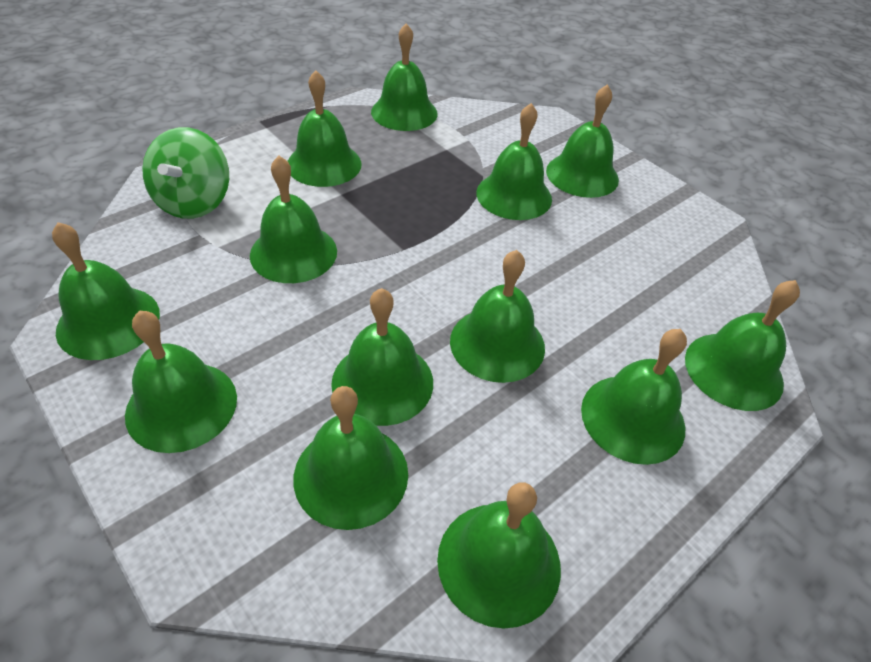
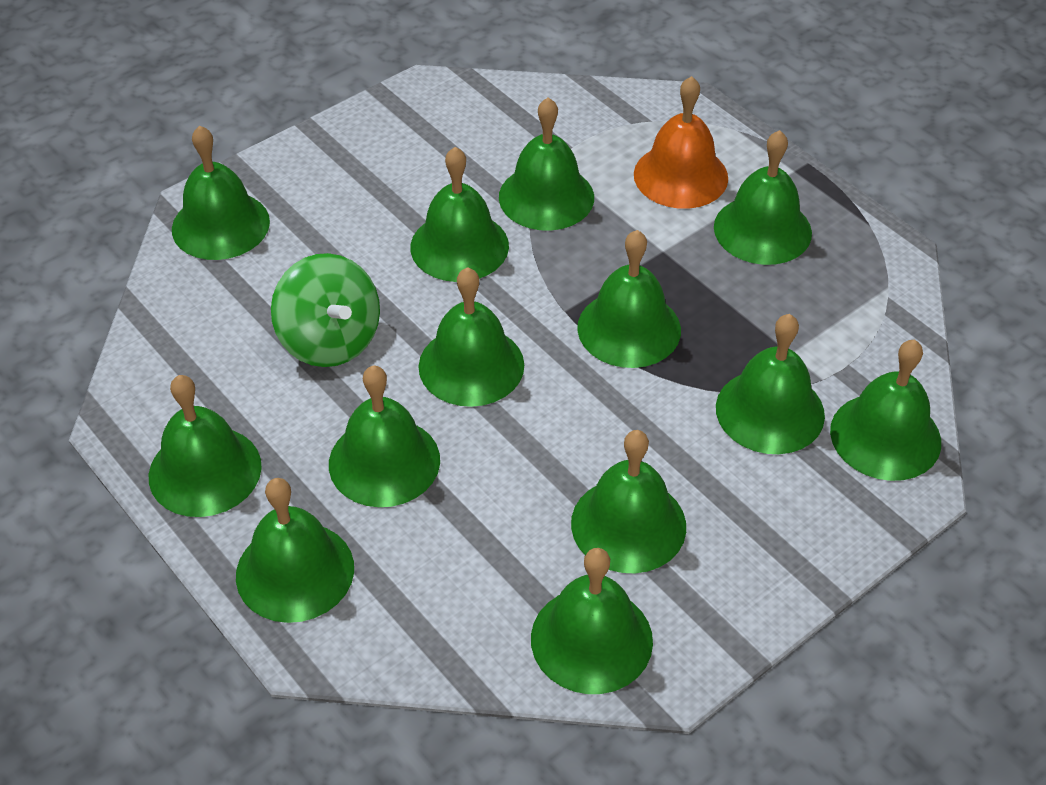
orange bell: 0 -> 1

